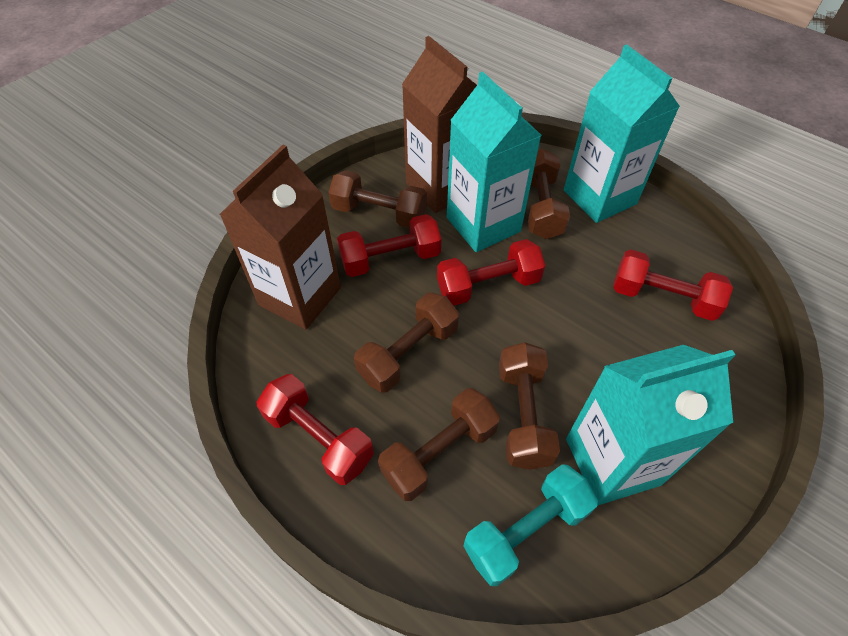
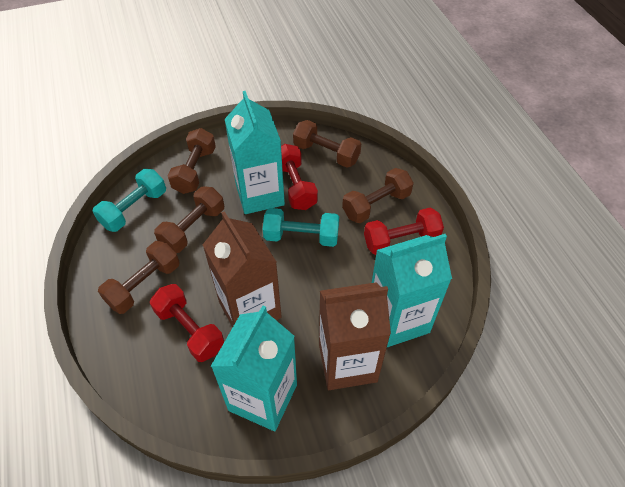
red dumbbell: 4 -> 3
turquoise dumbbell: 1 -> 2

